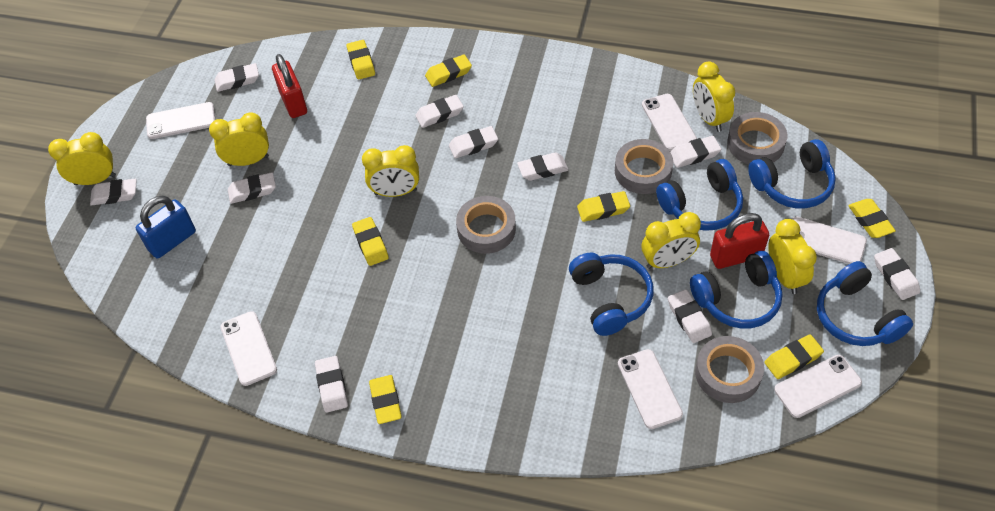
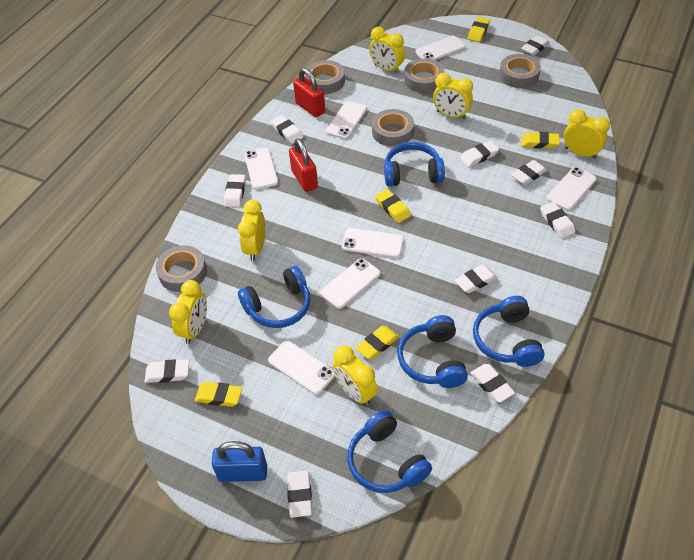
grey tape: 4 -> 5
white phone: 6 -> 7
yellow eraser: 7 -> 5

